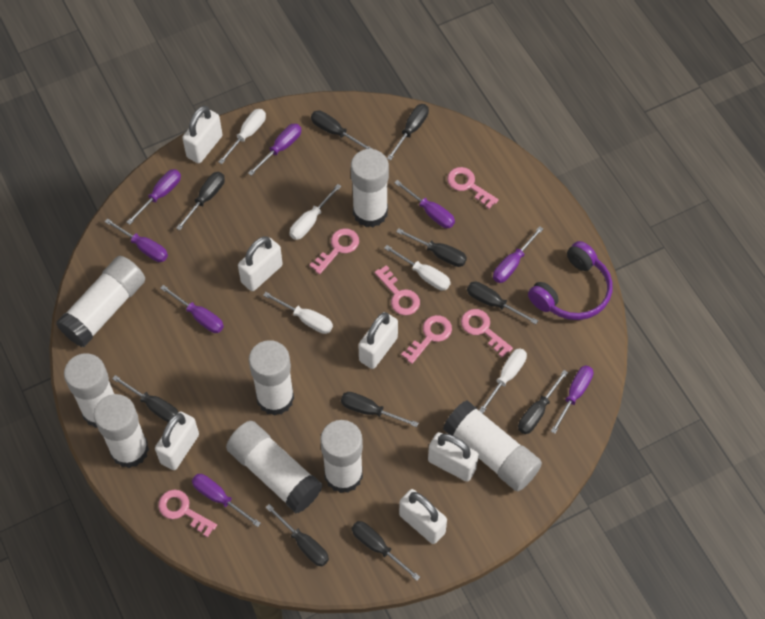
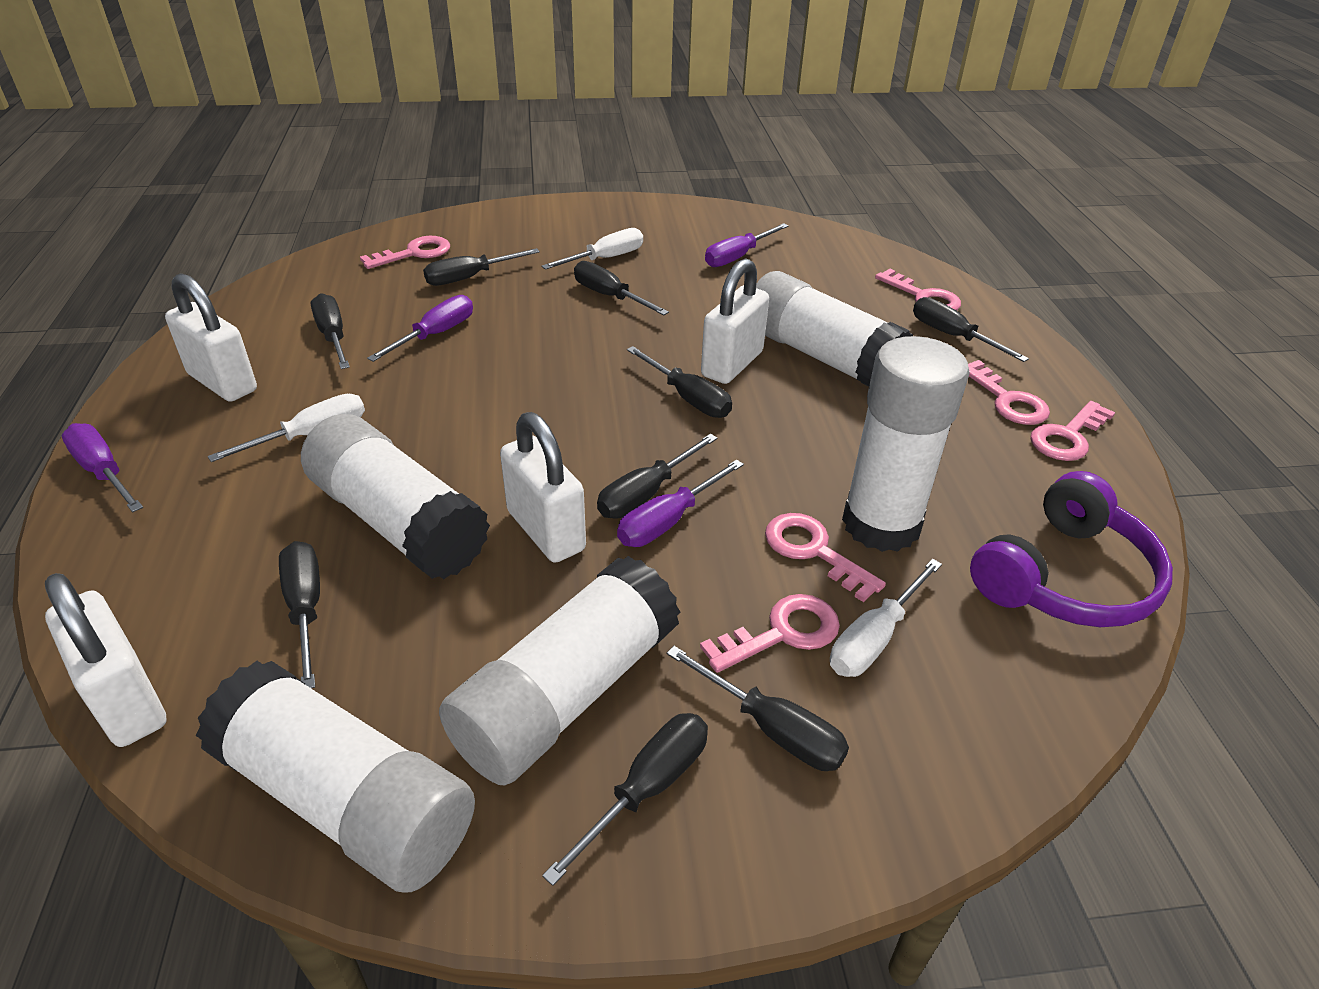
black screwdriver: 10 -> 9
purple screwdriver: 8 -> 4
white glue stick: 8 -> 5
white padlock: 6 -> 4
white screwdriver: 5 -> 3

